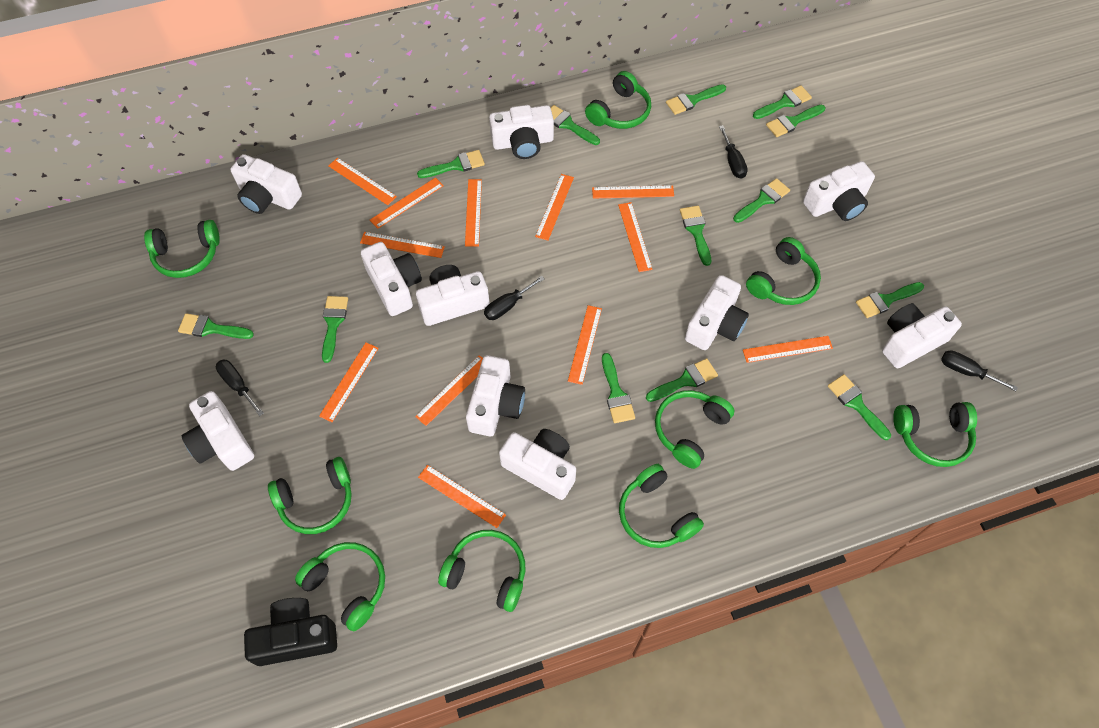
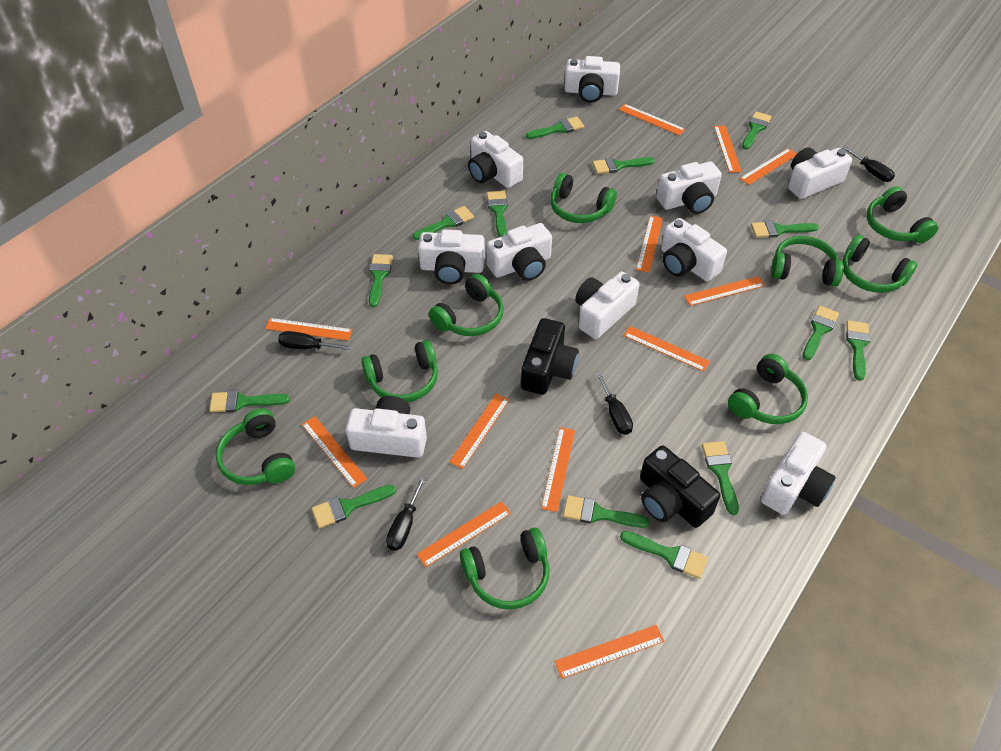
black camera: 1 -> 2
green brush: 13 -> 14

